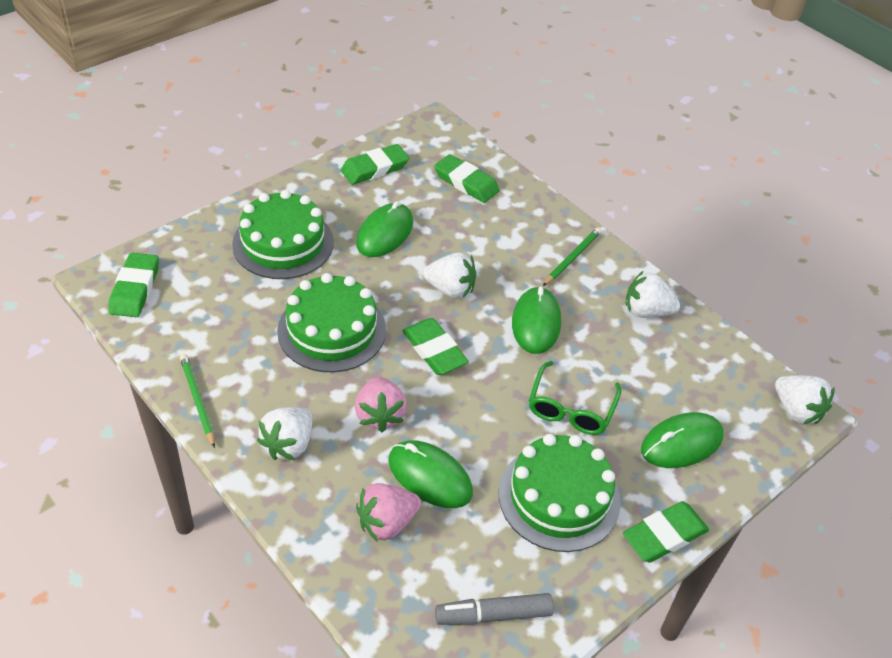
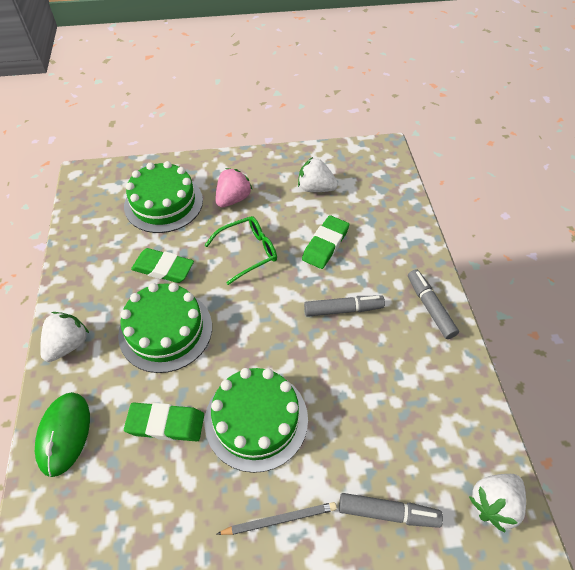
green eraser: 5 -> 3
green mouse: 4 -> 1
green pencil: 2 -> 0
grey marker: 1 -> 3
grey pencil: 0 -> 1
pink strawberry: 2 -> 1
white strawberry: 4 -> 3

